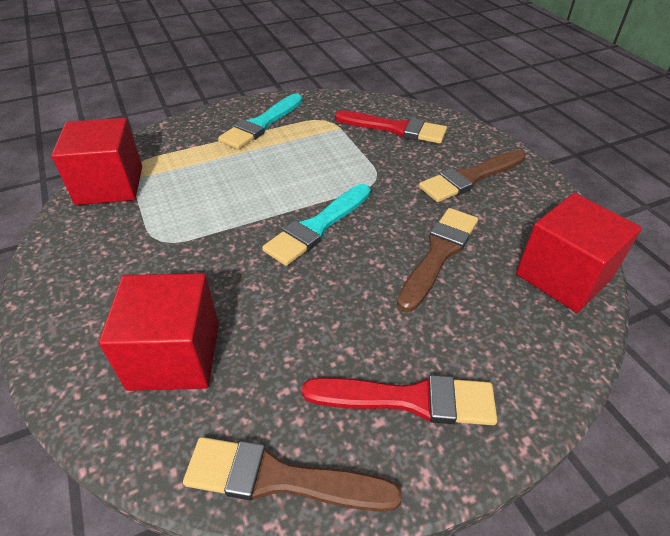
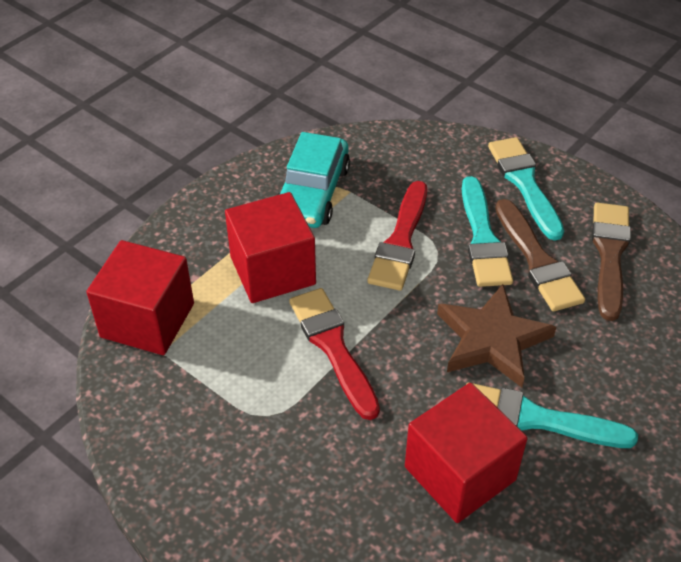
brown brush: 3 -> 2
brown star: 0 -> 1
turquoise brush: 2 -> 3
turquoise car: 0 -> 1

